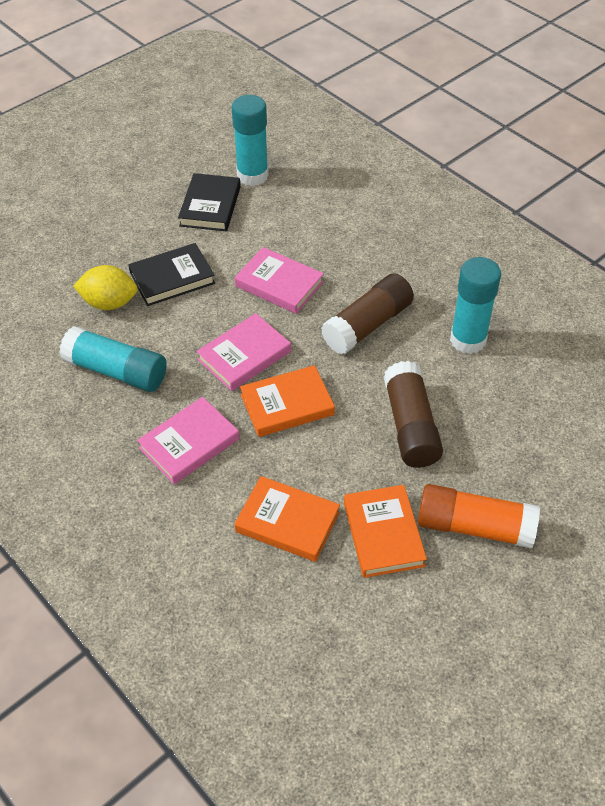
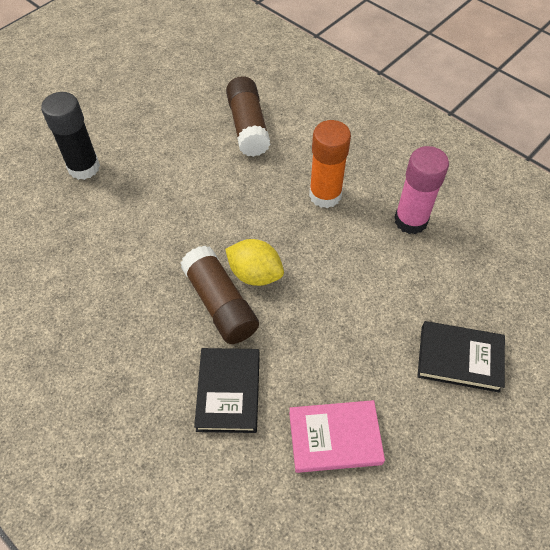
black glue stick: 0 -> 1
orange book: 3 -> 0
pink book: 3 -> 1
pink glue stick: 0 -> 1
turquoise glue stick: 3 -> 0

